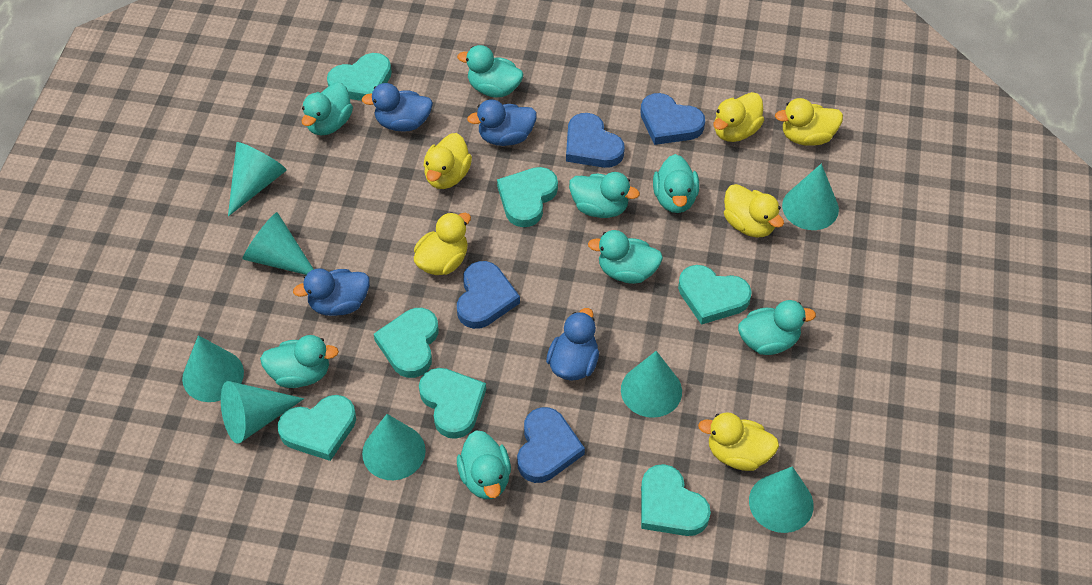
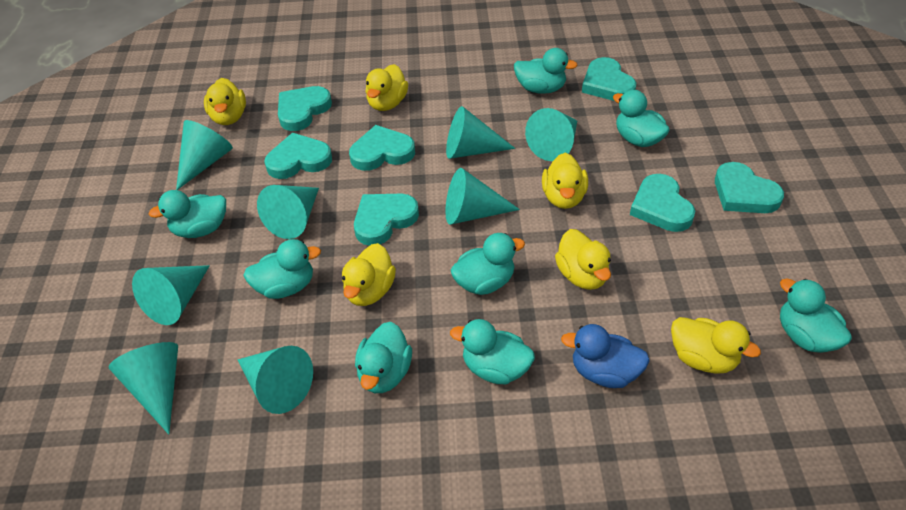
blue duck: 4 -> 1
blue heart: 4 -> 0

